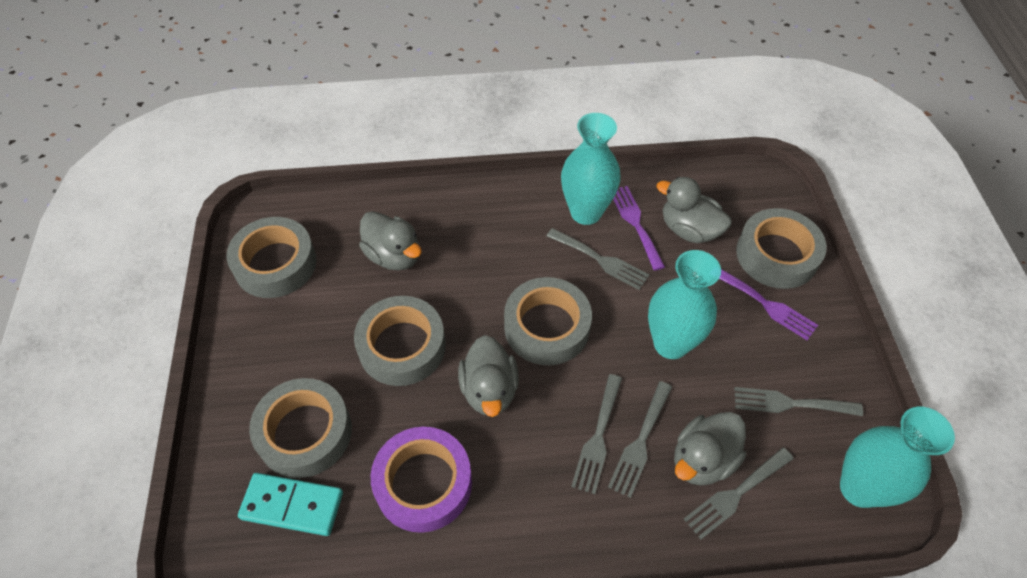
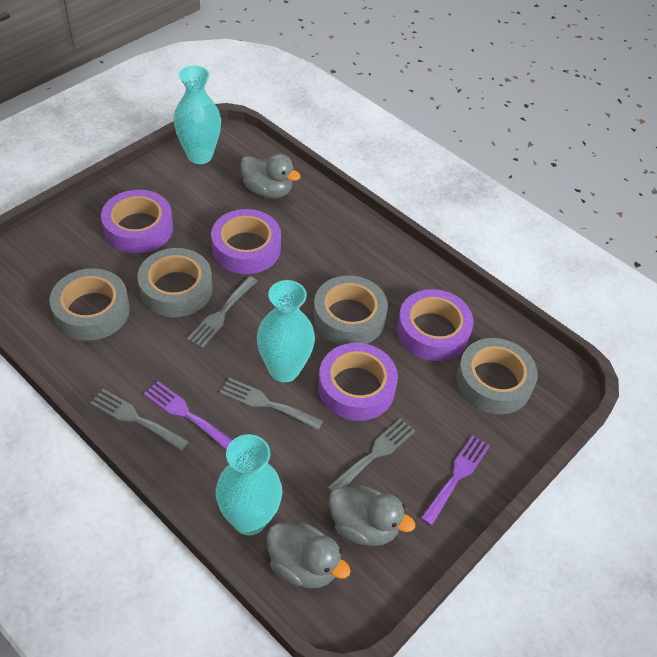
grey duck: 4 -> 3
grey fork: 5 -> 4
grey tape: 5 -> 4
purple tape: 1 -> 4
turquoise domino: 1 -> 0

